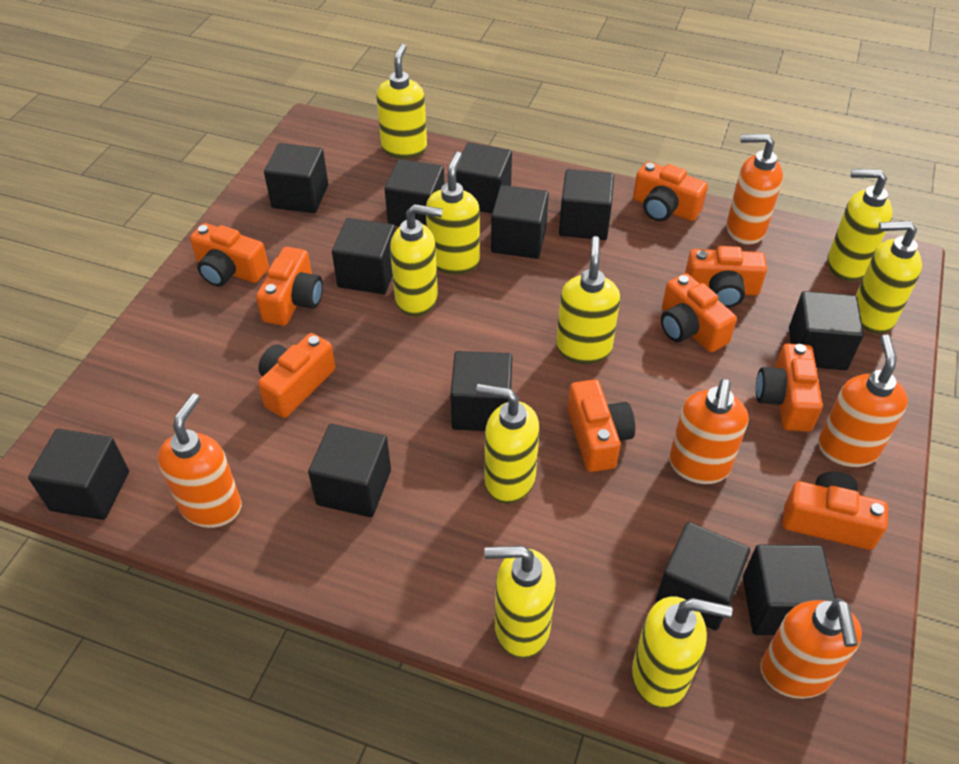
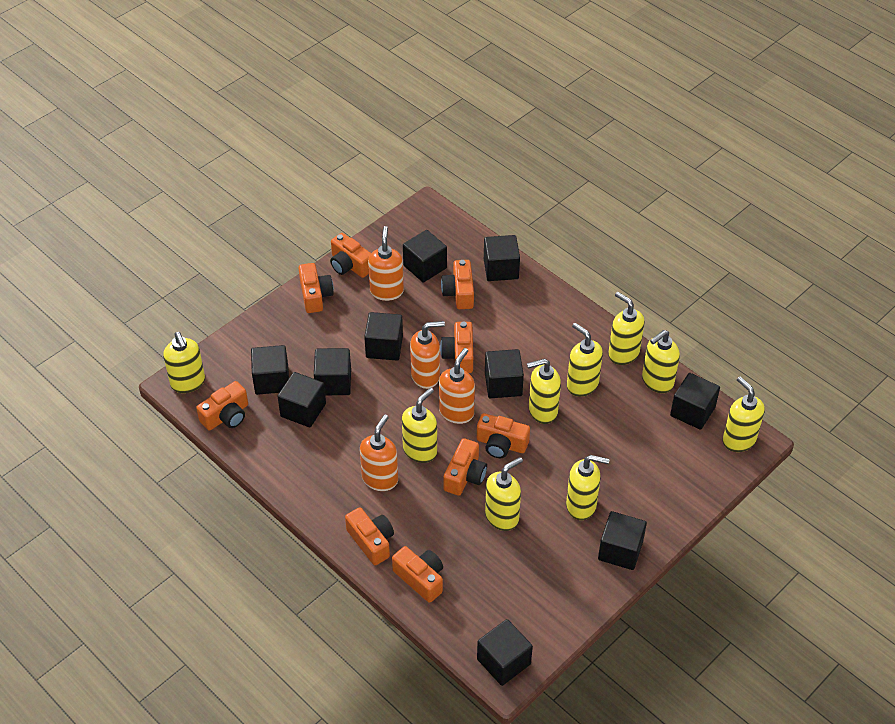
black cube: 12 -> 10
orange soap dispenser: 5 -> 4

